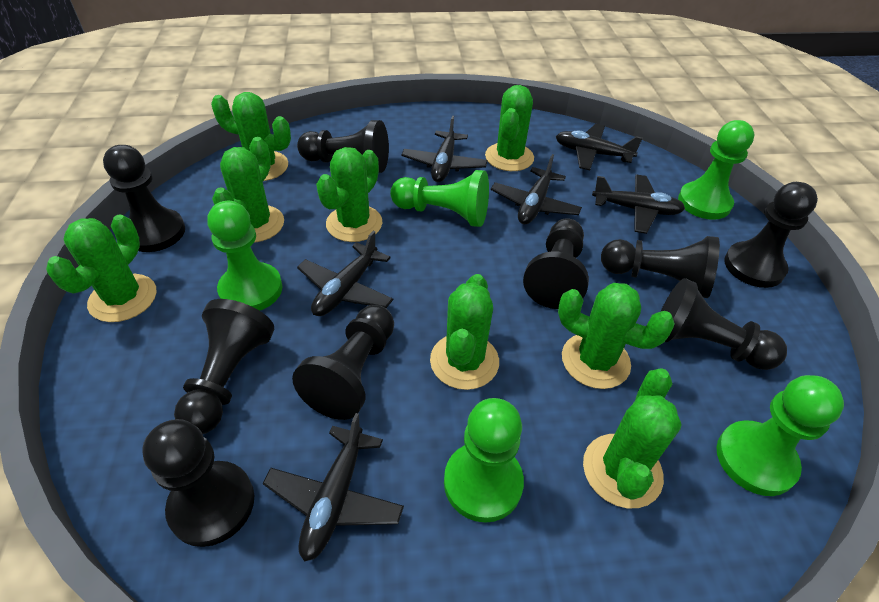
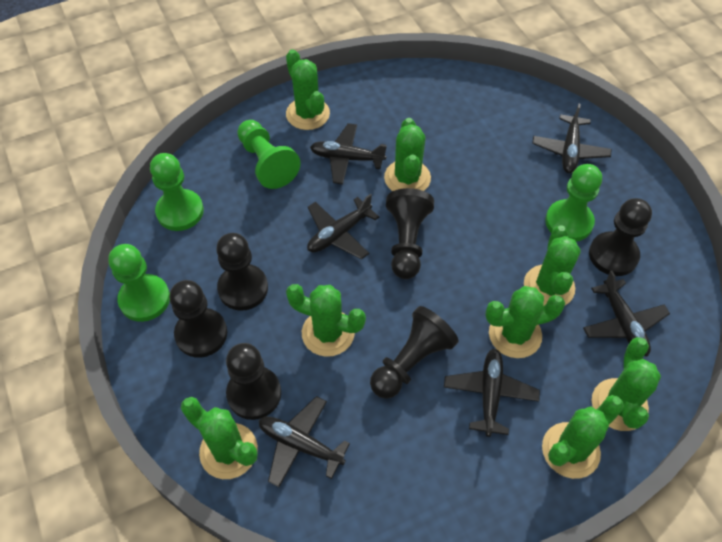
black pawn: 9 -> 6
green pawn: 5 -> 4

